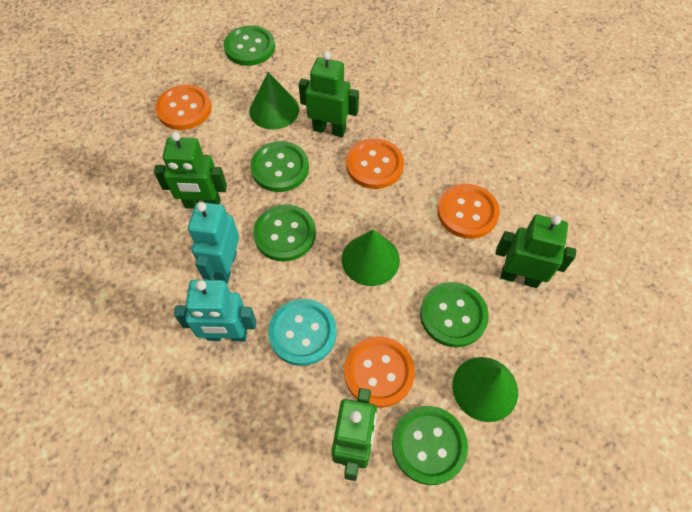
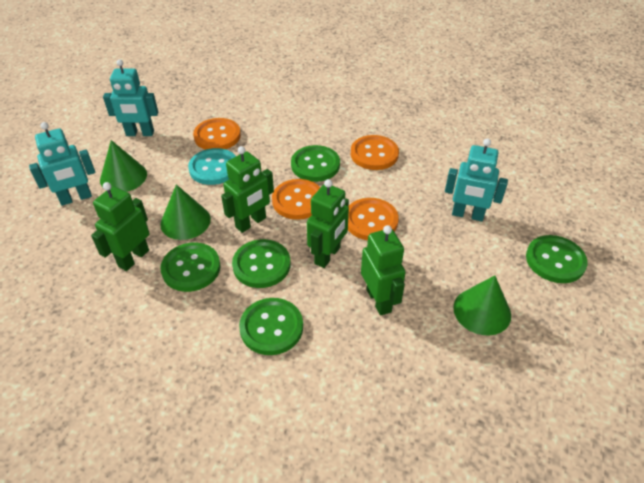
turquoise robot: 2 -> 3

